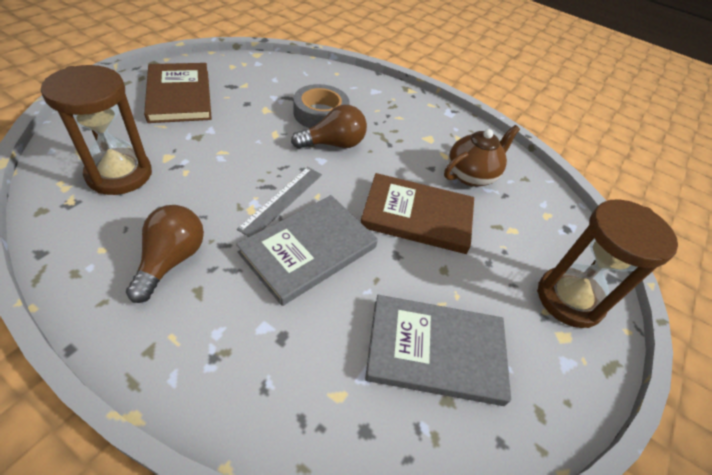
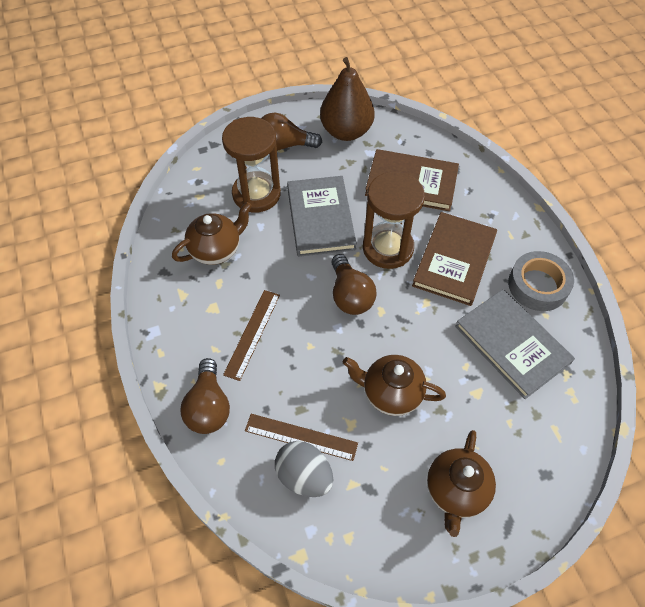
brown light bulb: 2 -> 3
brown pear: 0 -> 1
brown ruler: 0 -> 2
brown teapot: 1 -> 3
grey egg: 0 -> 1
grey ruler: 1 -> 0

